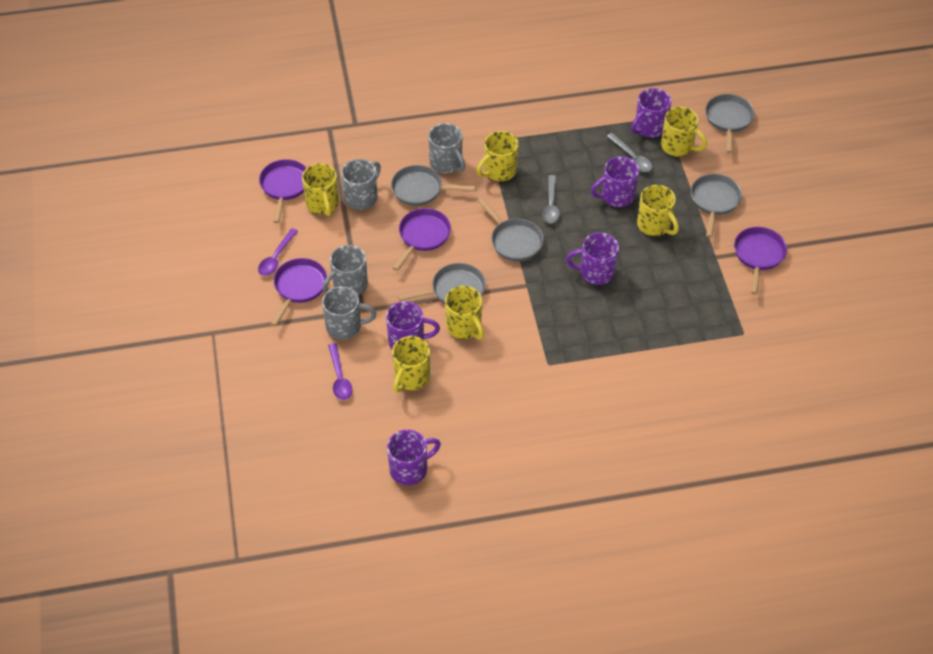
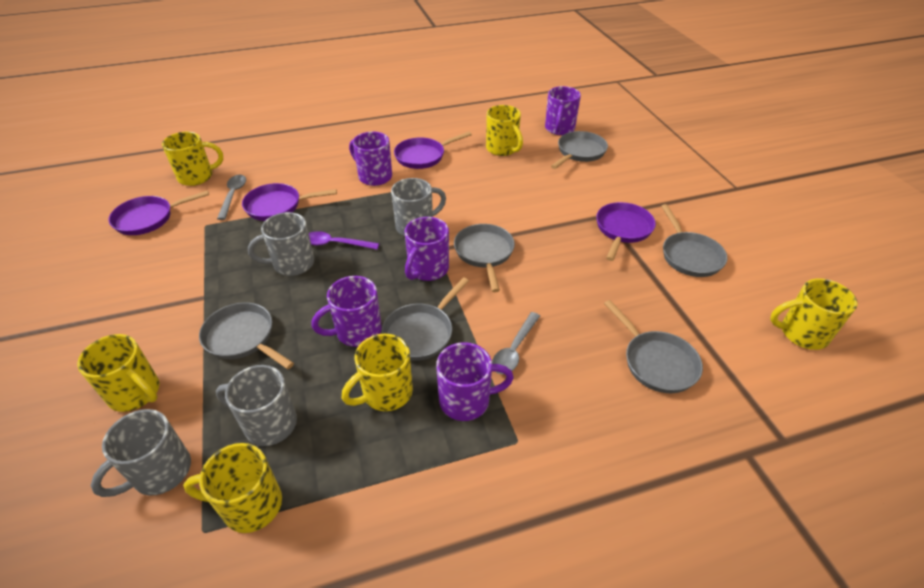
grey pan: 5 -> 6
purple spoon: 2 -> 1

